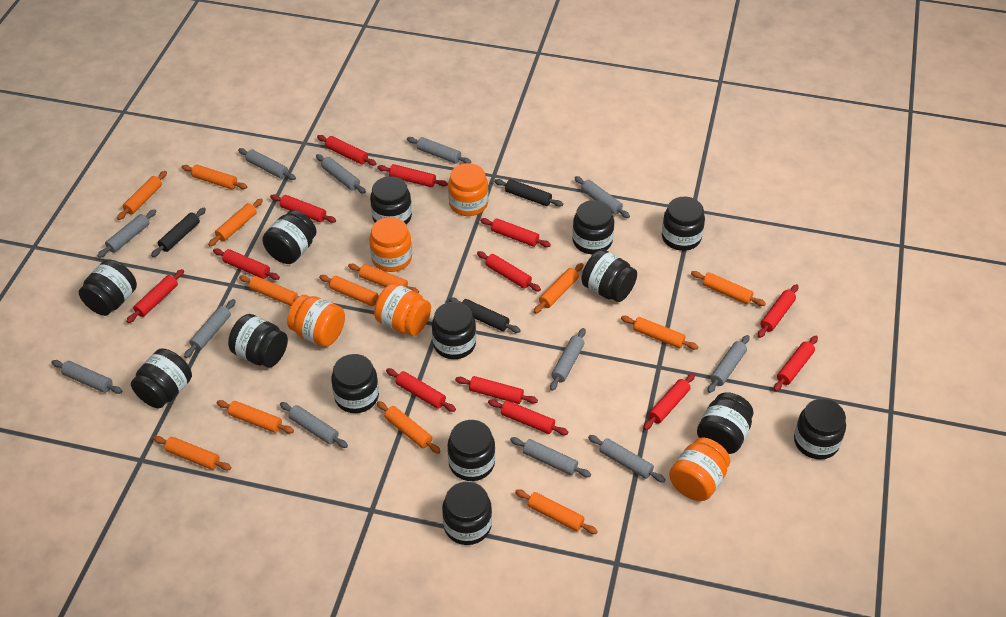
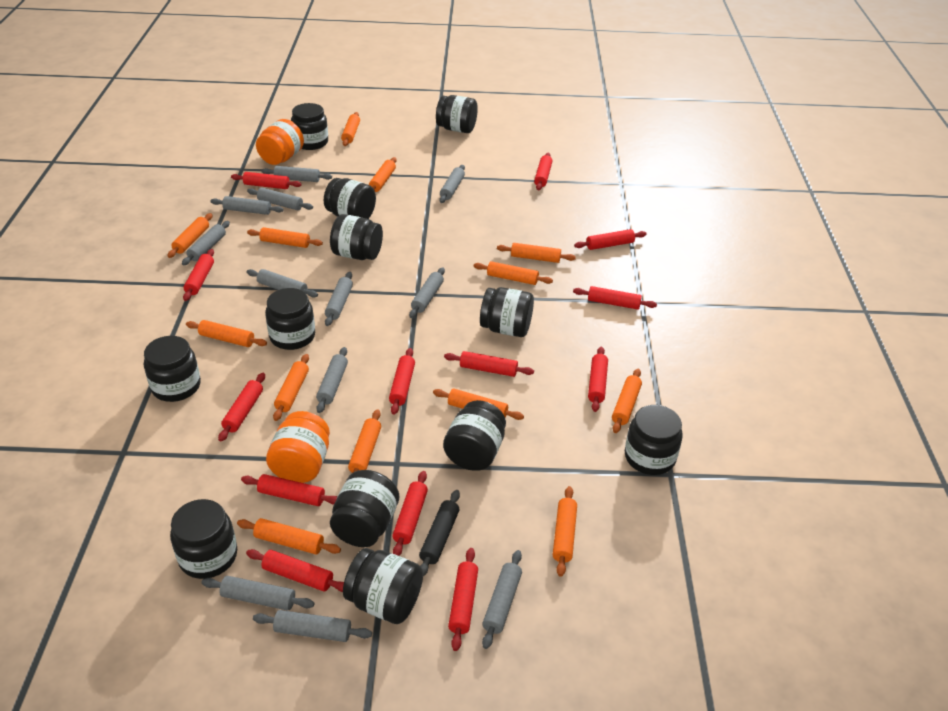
black jar: 14 -> 12
black rolling pin: 3 -> 1
orange jar: 5 -> 2

